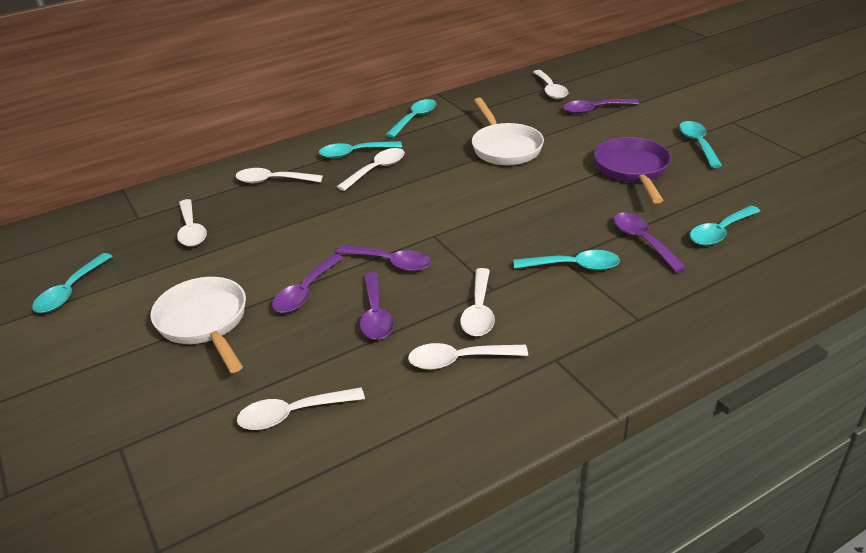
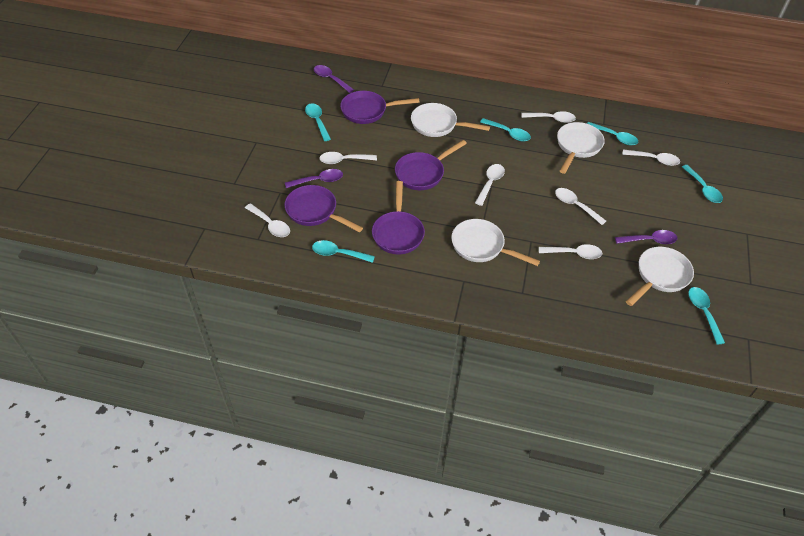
purple pan: 1 -> 4
purple spoon: 5 -> 3
white pan: 2 -> 4

